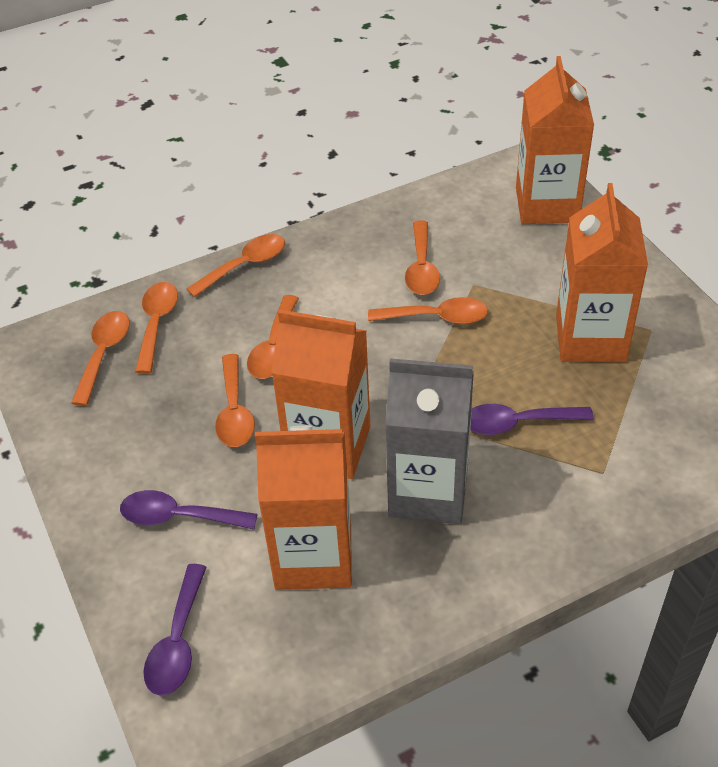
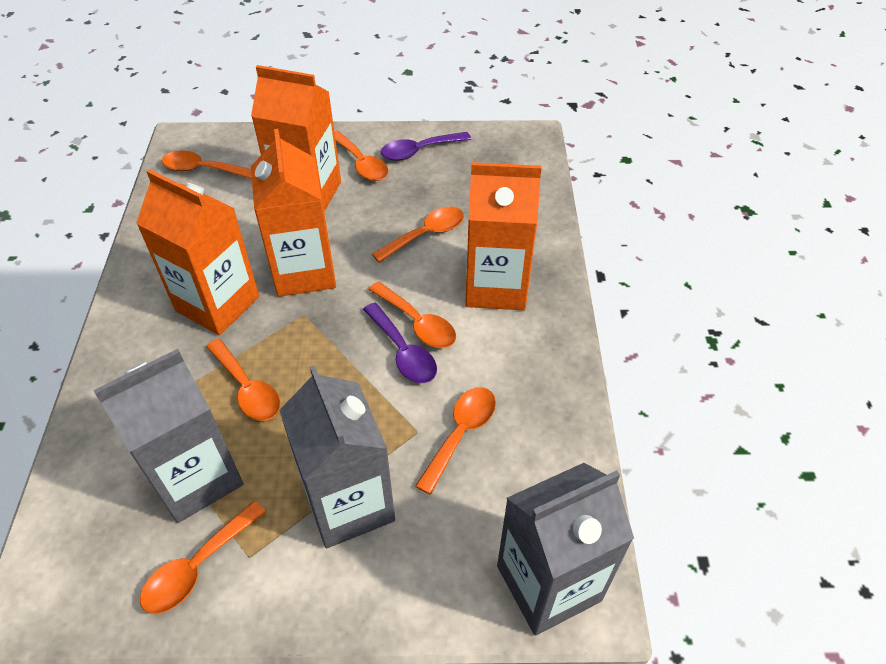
grey carton: 1 -> 3
purple spoon: 3 -> 2

